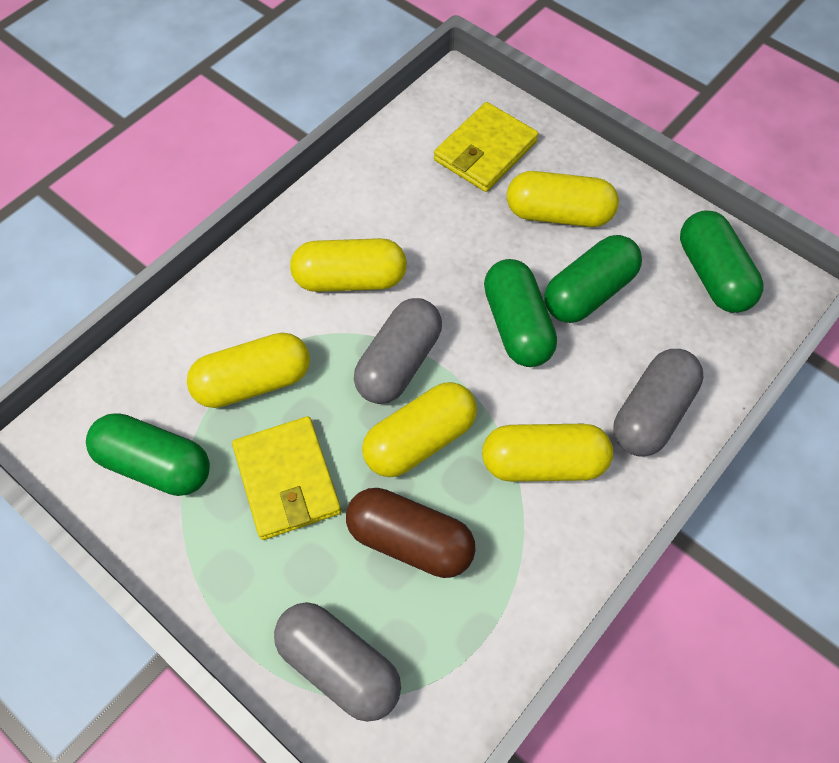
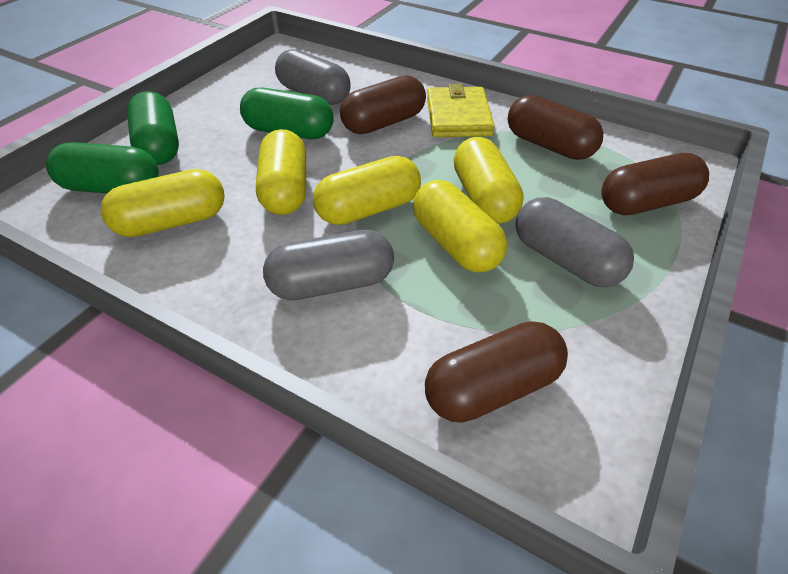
brown capsule: 1 -> 4
green capsule: 4 -> 3
yellow wallet: 2 -> 1

